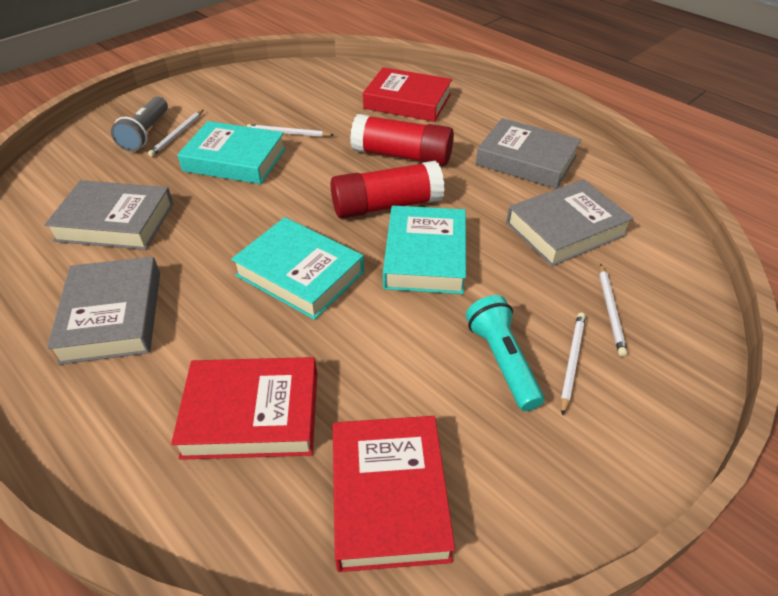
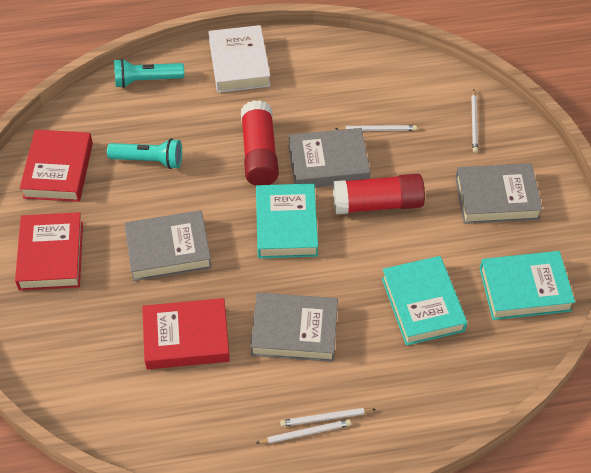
grey flashlight: 1 -> 0
turquoise flashlight: 1 -> 2
white book: 0 -> 1

